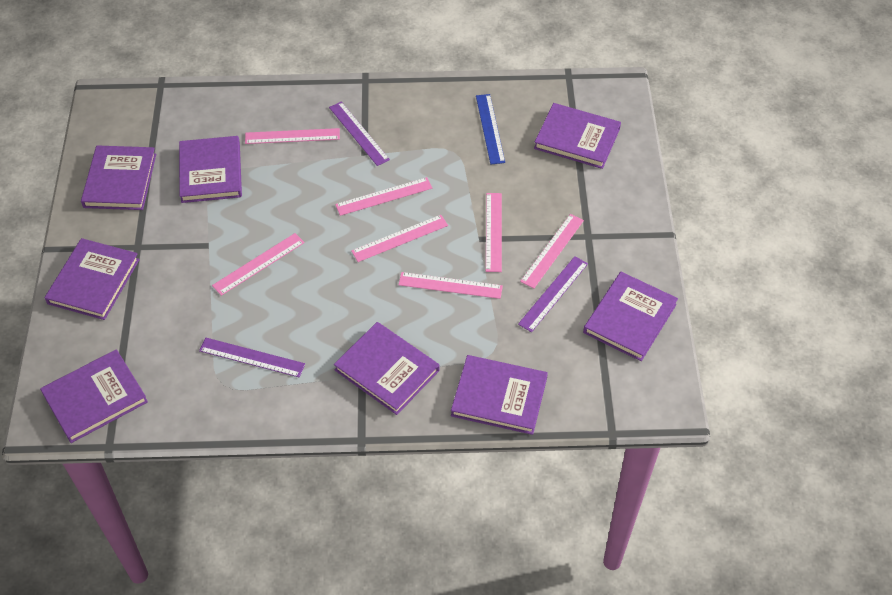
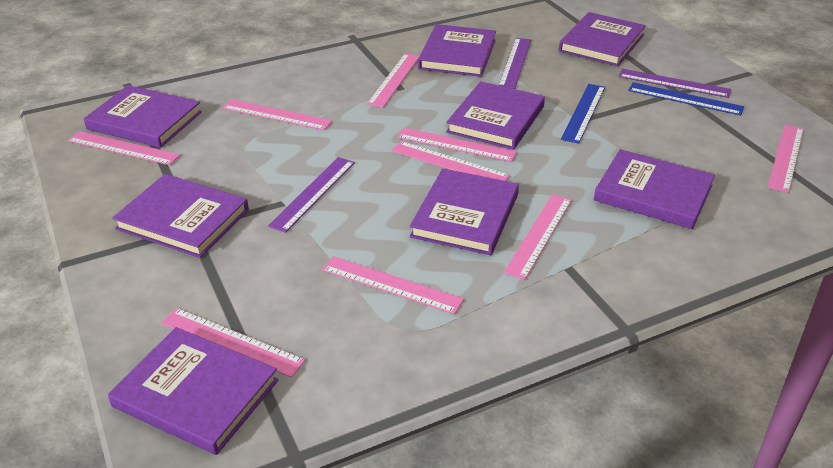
blue ruler: 1 -> 2
pink ruler: 7 -> 9

